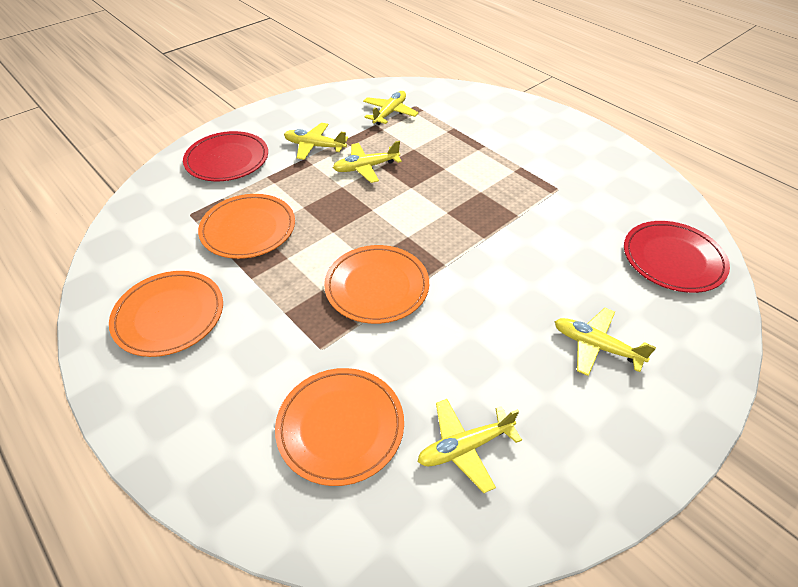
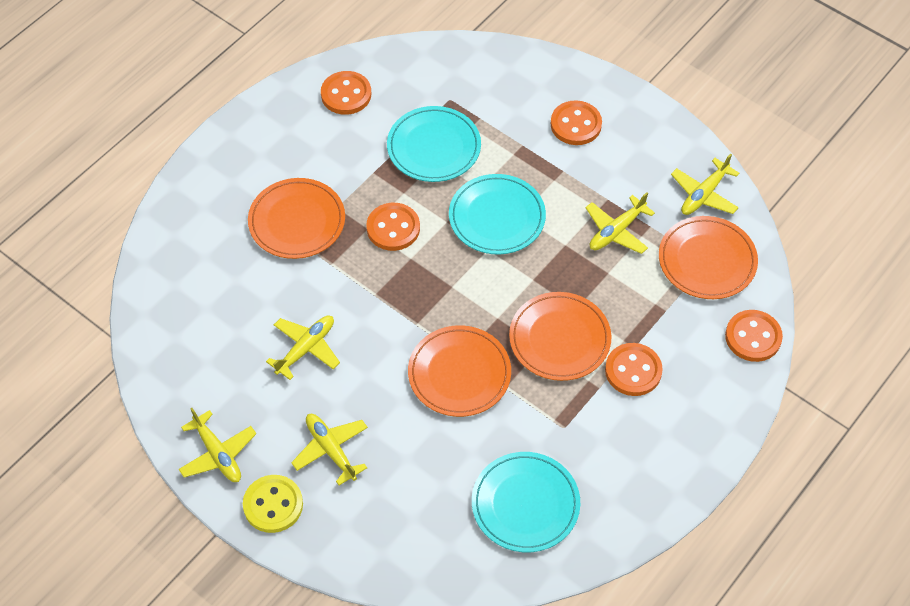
orange button: 0 -> 5
red plate: 2 -> 0
turquoise plate: 0 -> 3
yellow button: 0 -> 1

